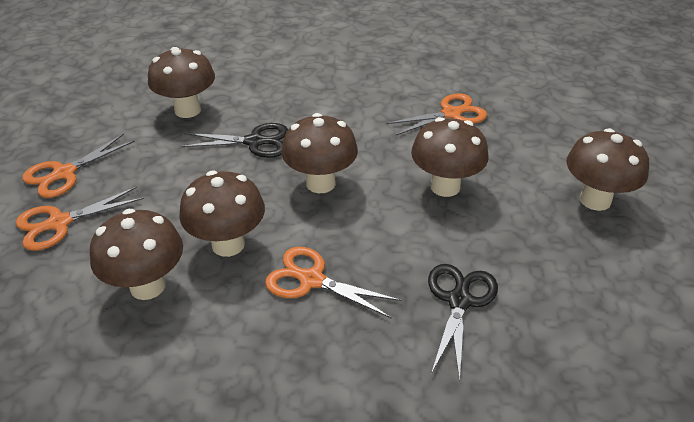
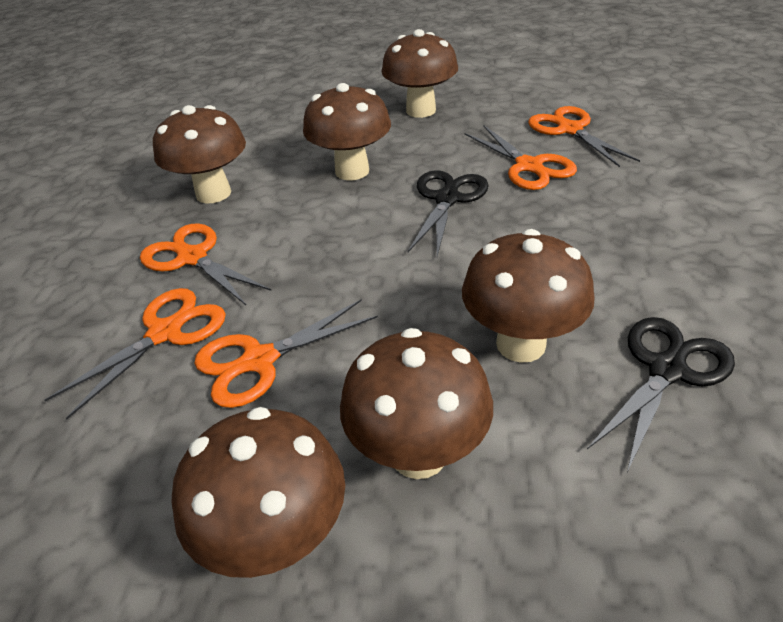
orange scissors: 4 -> 5

